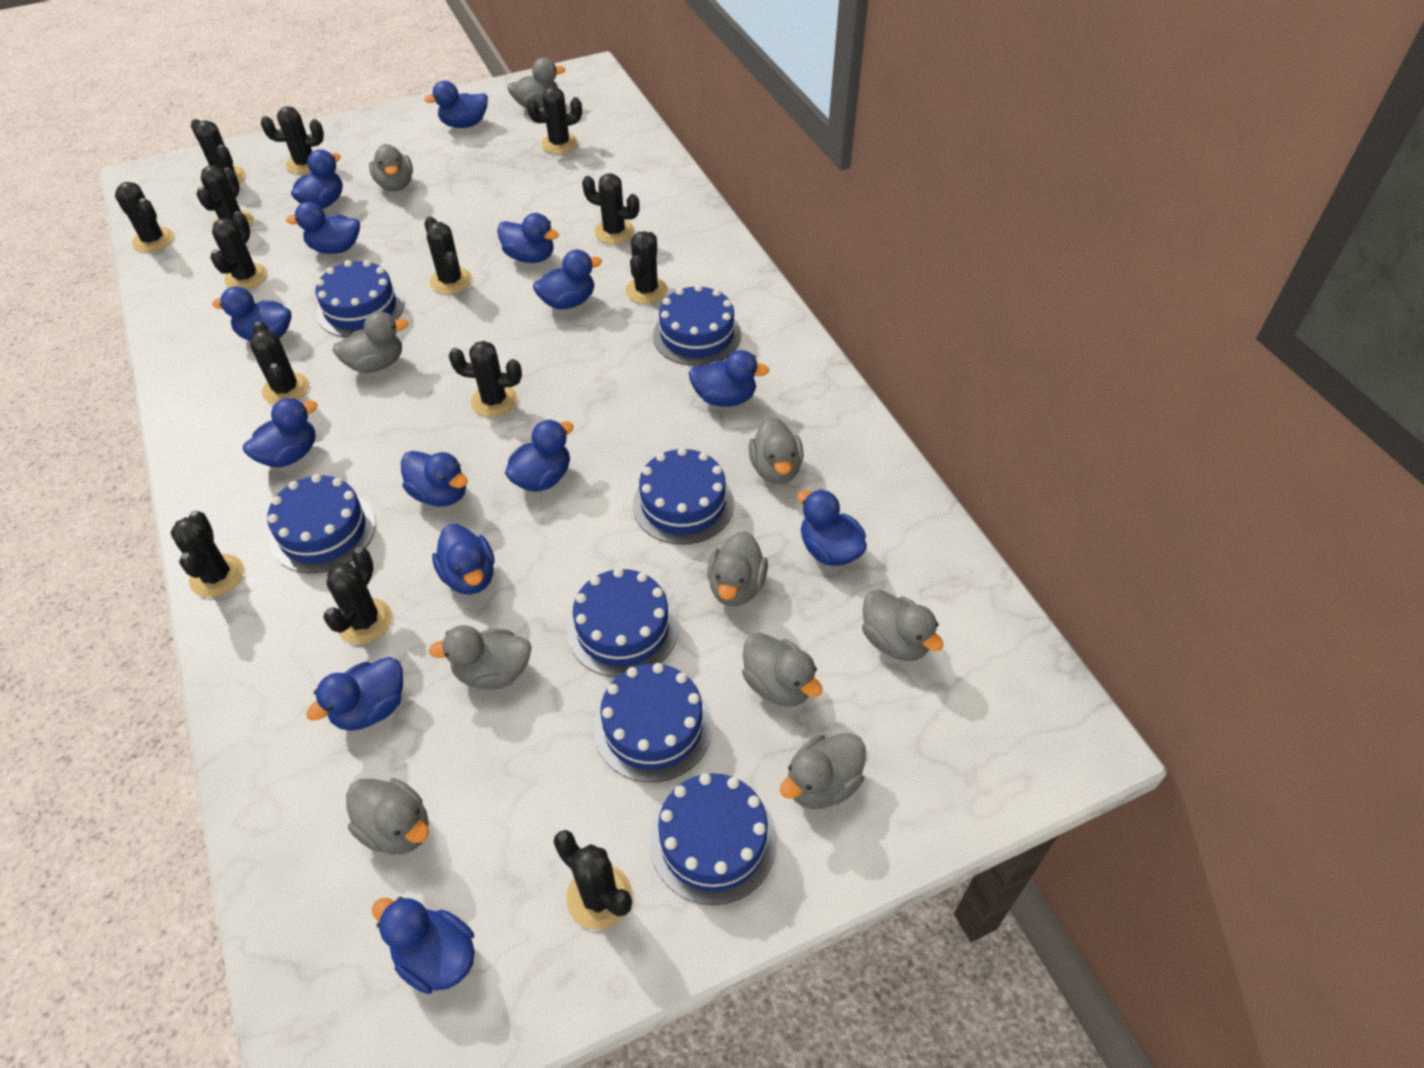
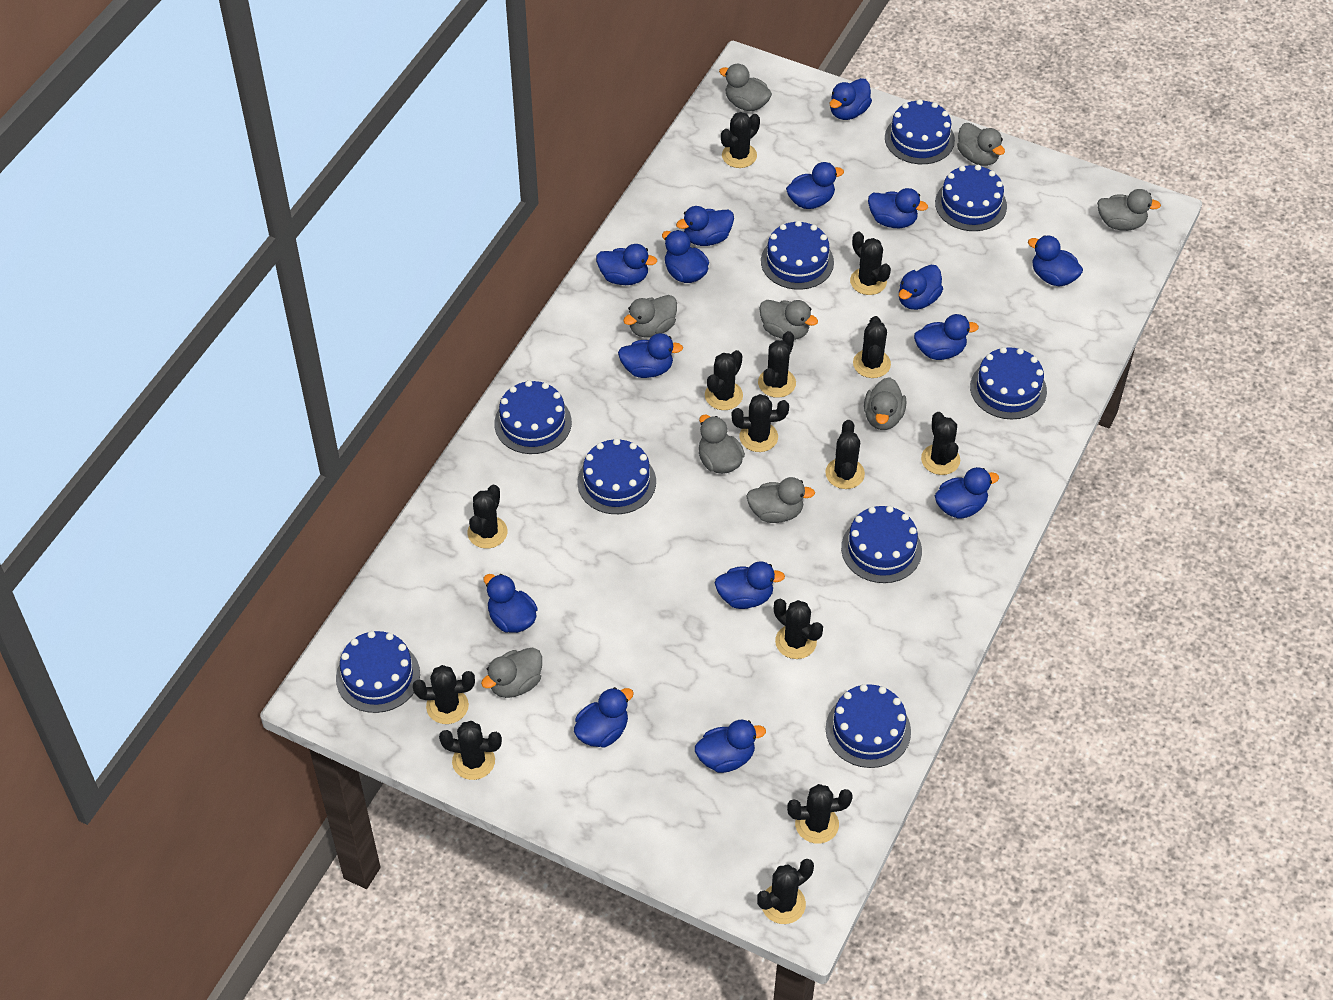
blue cake: 7 -> 9
blue duck: 14 -> 15
grey duck: 10 -> 9

